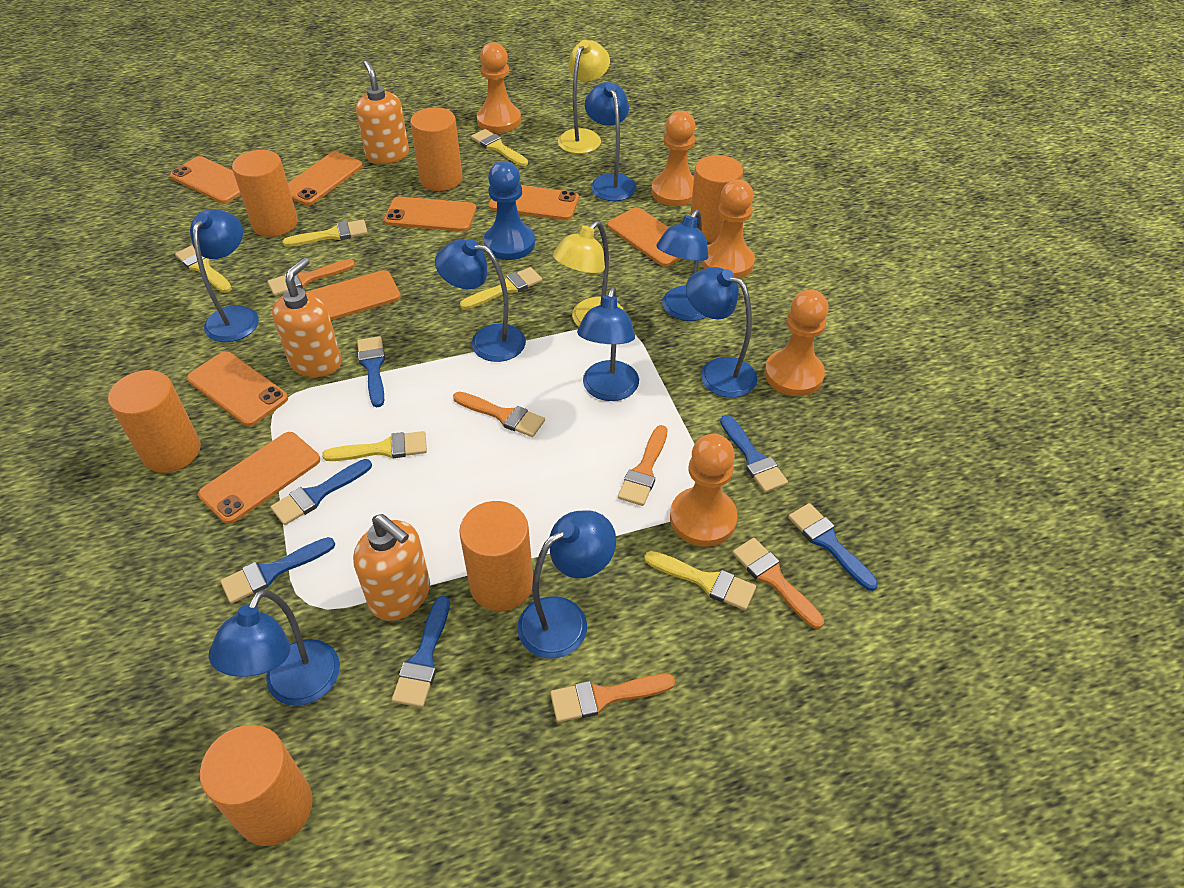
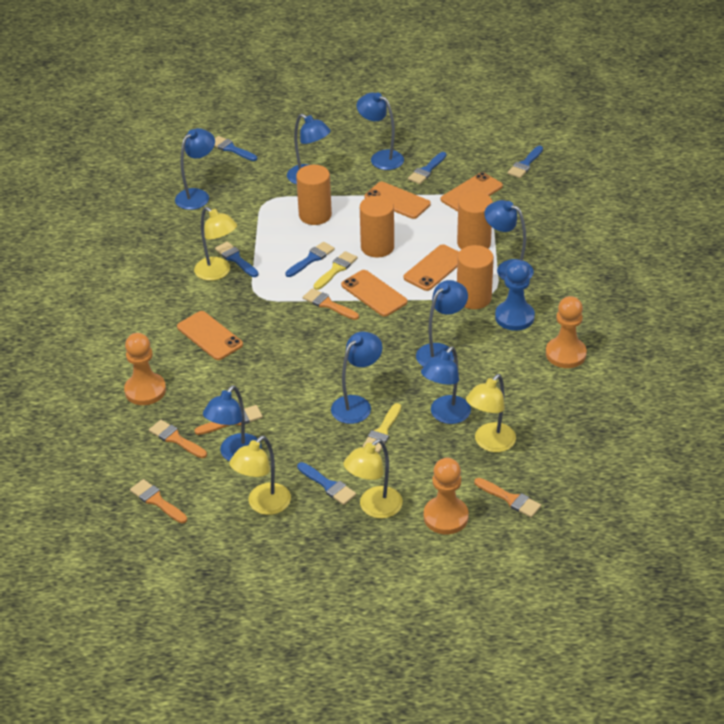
orange cylinder: 6 -> 4
orange pawn: 5 -> 3
orange phone: 8 -> 5
orange soap dispenser: 3 -> 0
yellow brush: 6 -> 2
yellow lamp: 2 -> 4

